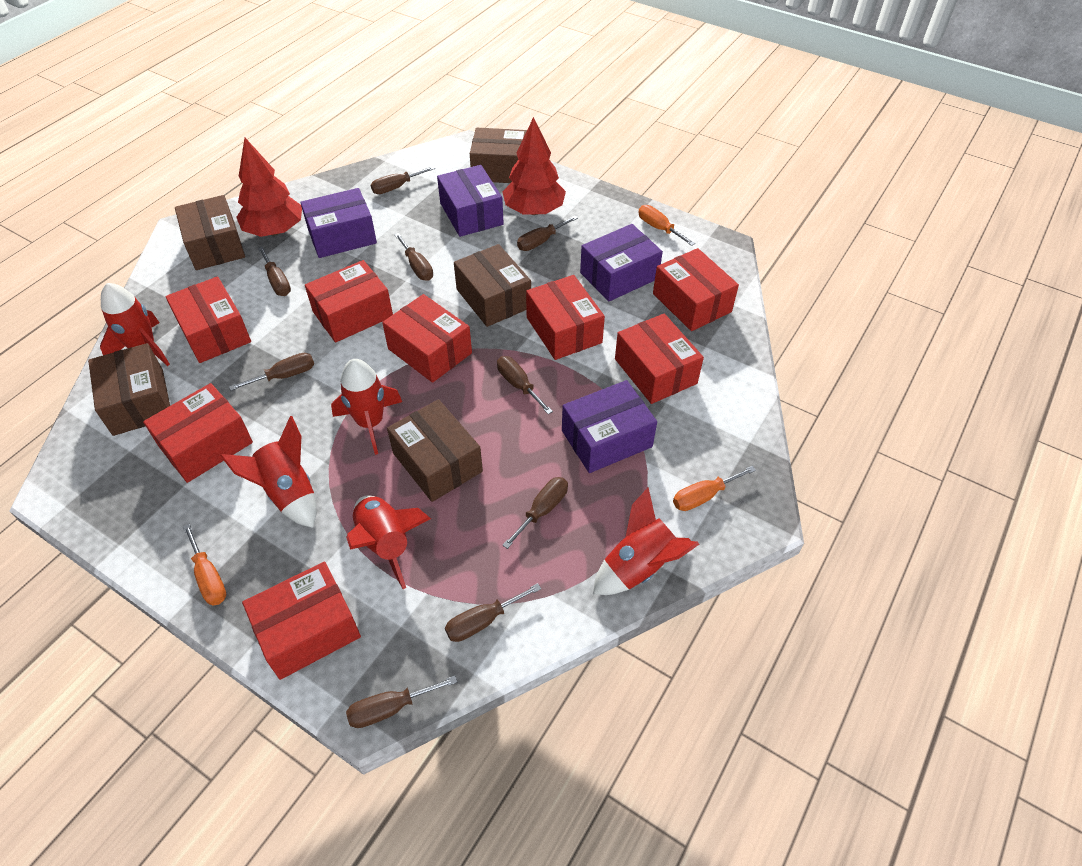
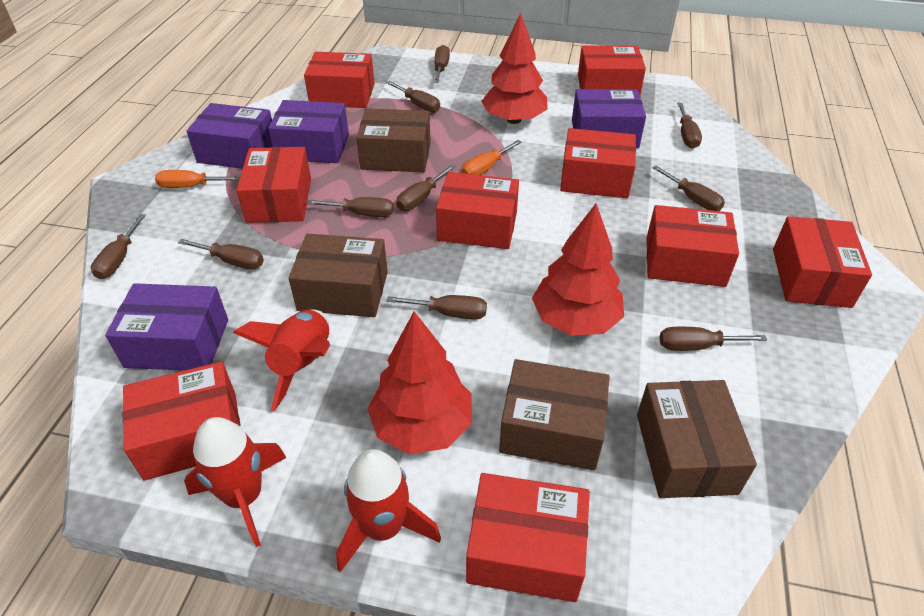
brown box: 5 -> 4
brown screwdriver: 9 -> 10
orange screwdriver: 3 -> 2
red box: 8 -> 9
red rocket: 5 -> 3
red tree: 2 -> 3

